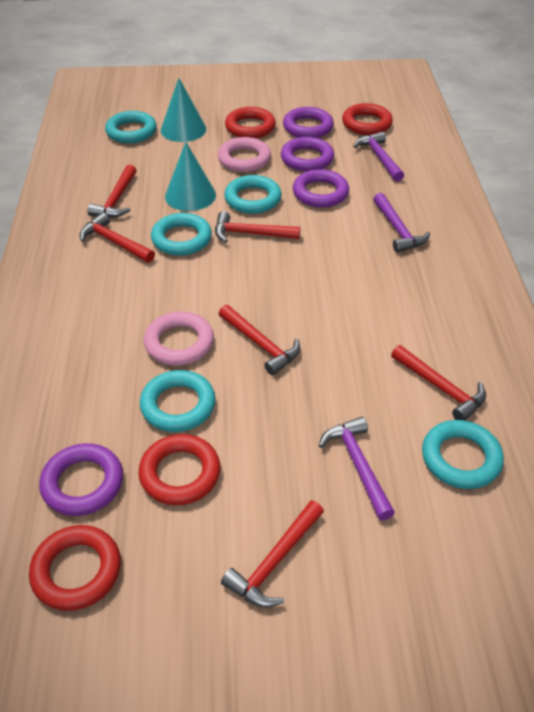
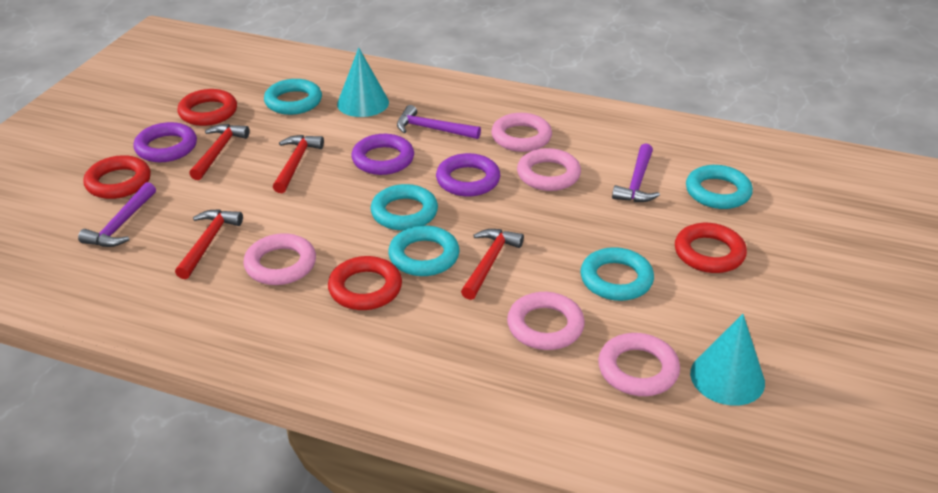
pink ring: 2 -> 5
purple ring: 4 -> 3
red hammer: 6 -> 4

